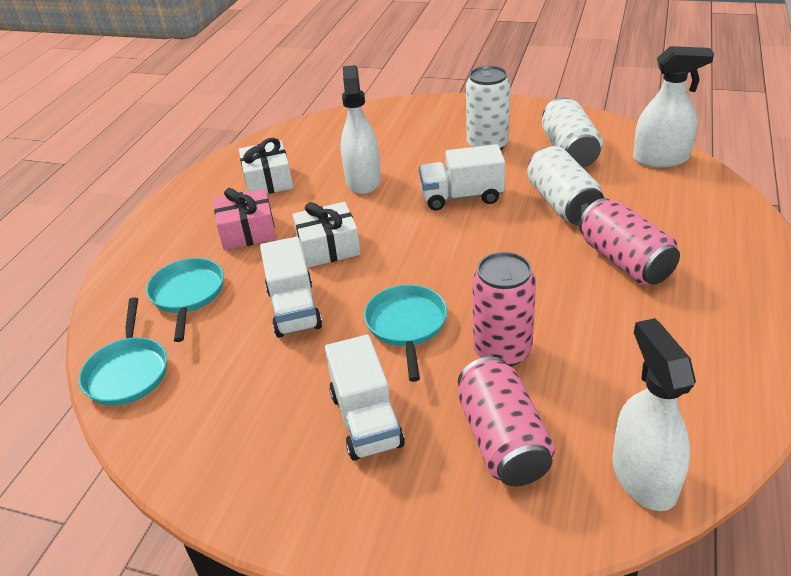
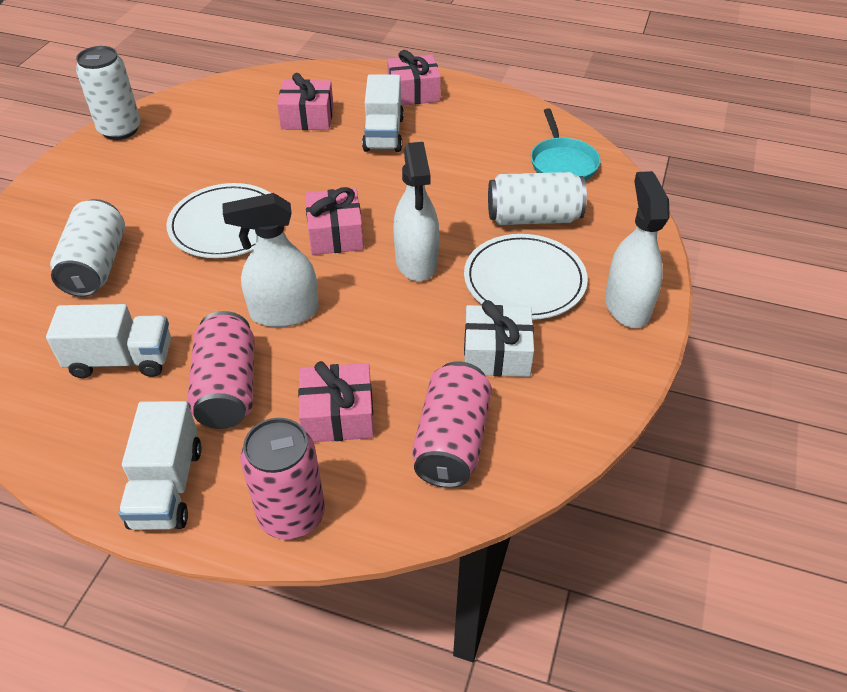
pink gift: 1 -> 4
turquoise pan: 3 -> 1
white gift: 2 -> 1
white plate: 0 -> 2

